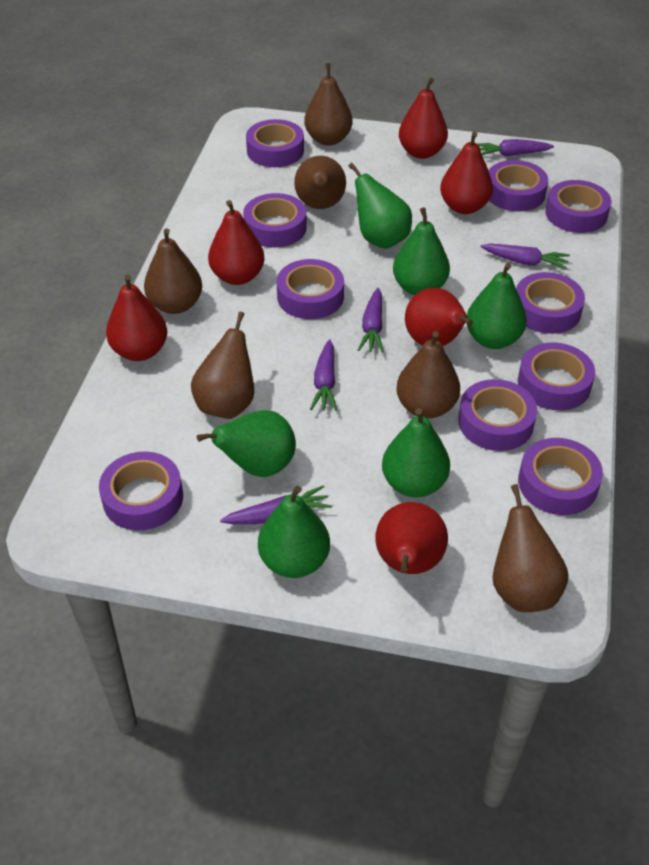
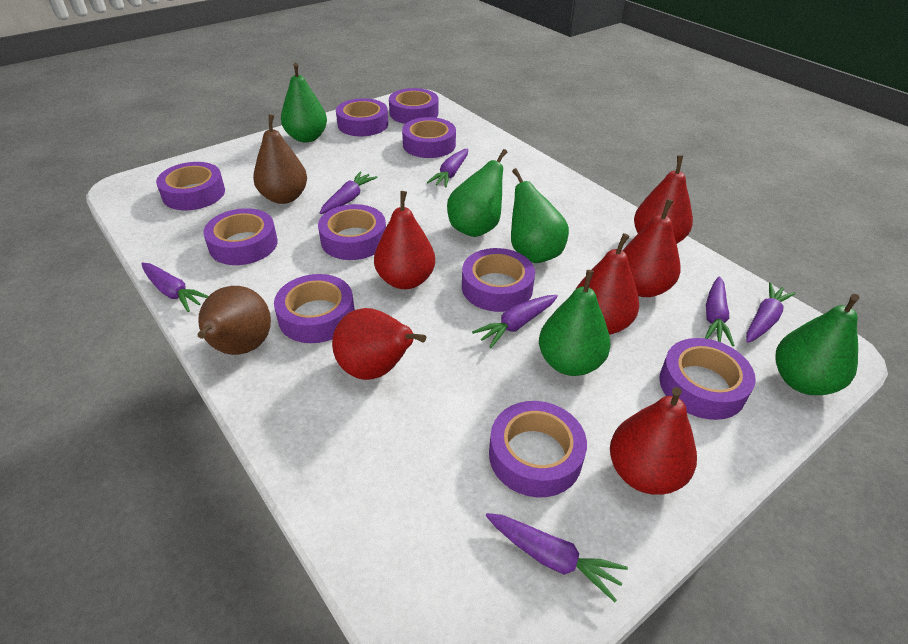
brown pear: 6 -> 2
green pear: 6 -> 5
purple carrot: 5 -> 7

